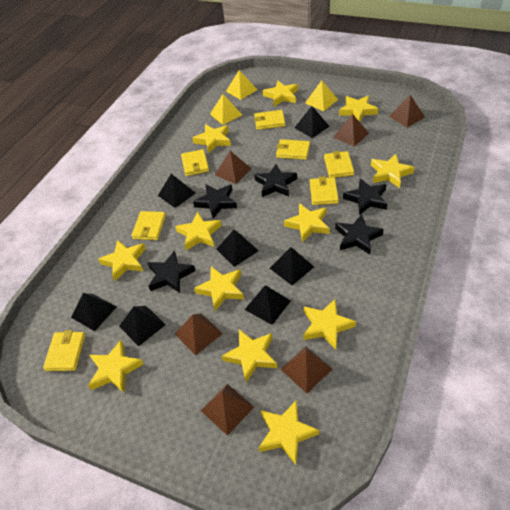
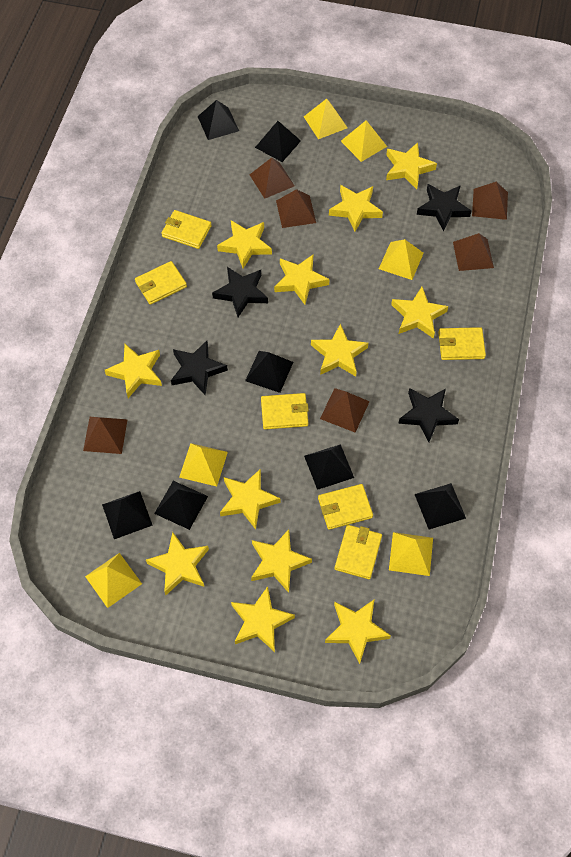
black star: 5 -> 4
yellow pyramid: 3 -> 6
yellow wallet: 7 -> 6

